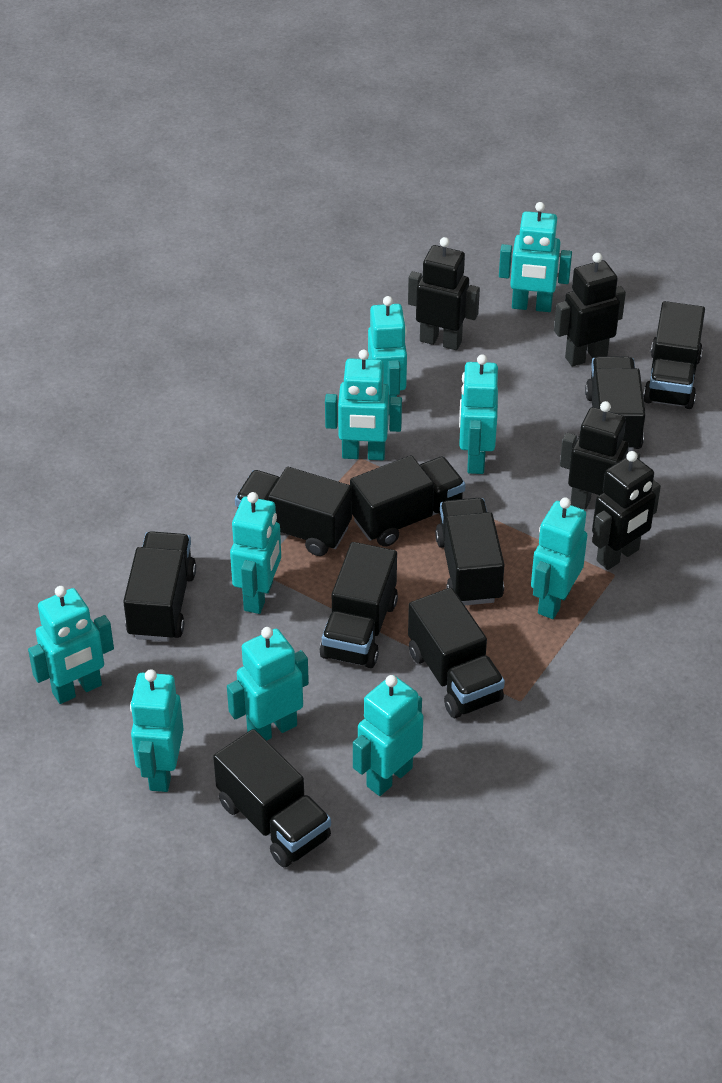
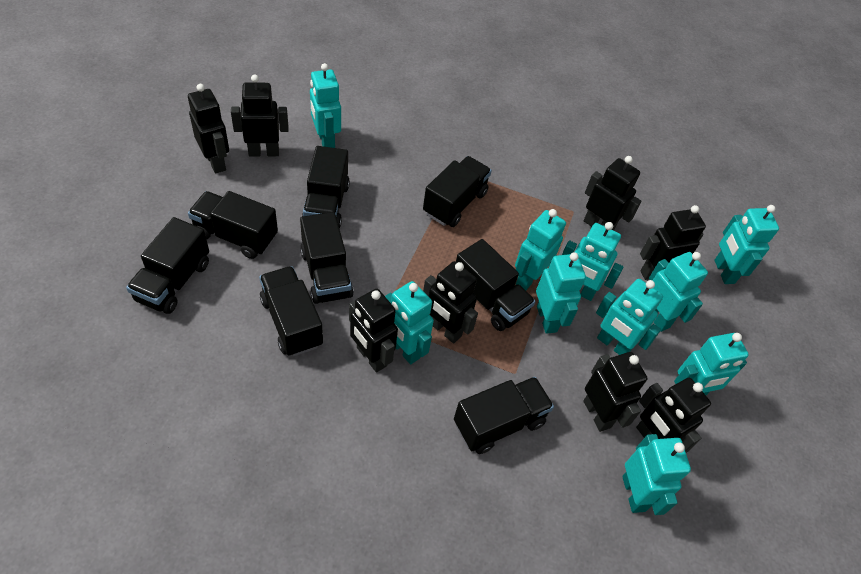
black robot: 4 -> 8
black truck: 9 -> 8

